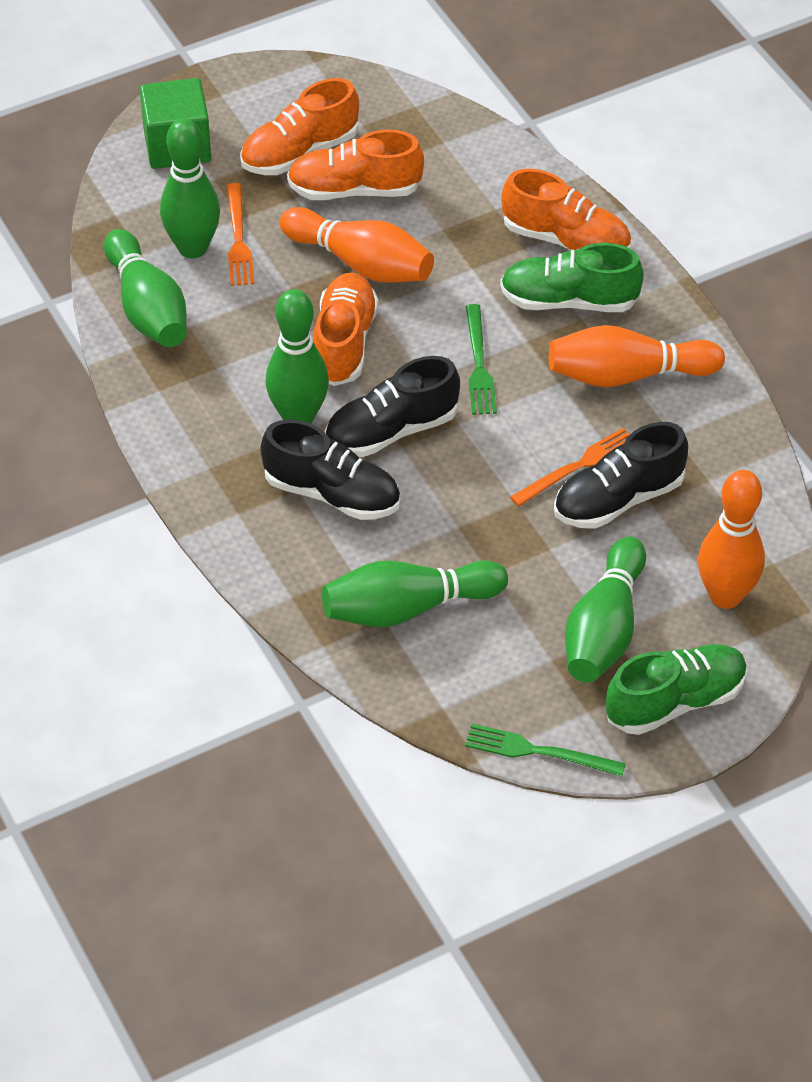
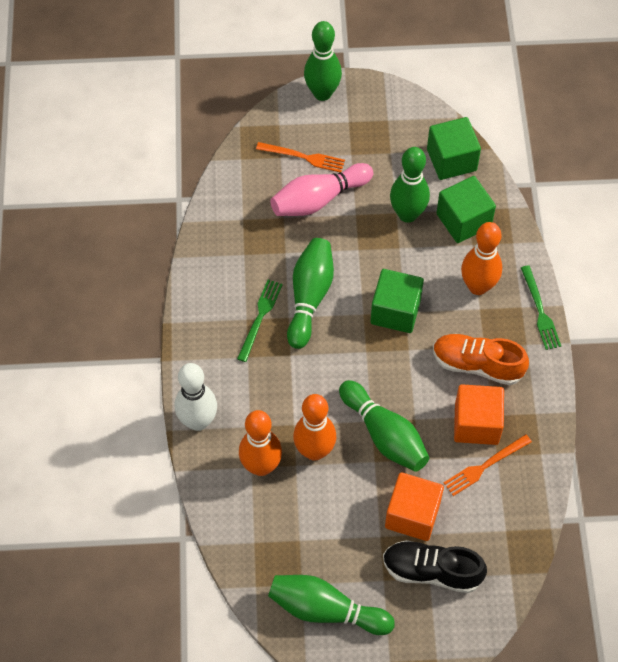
black shoe: 3 -> 1
green cube: 1 -> 3
green shoe: 2 -> 0
orange cube: 0 -> 2
orange shoe: 4 -> 1
pink bowling pin: 0 -> 1
white bowling pin: 0 -> 1

